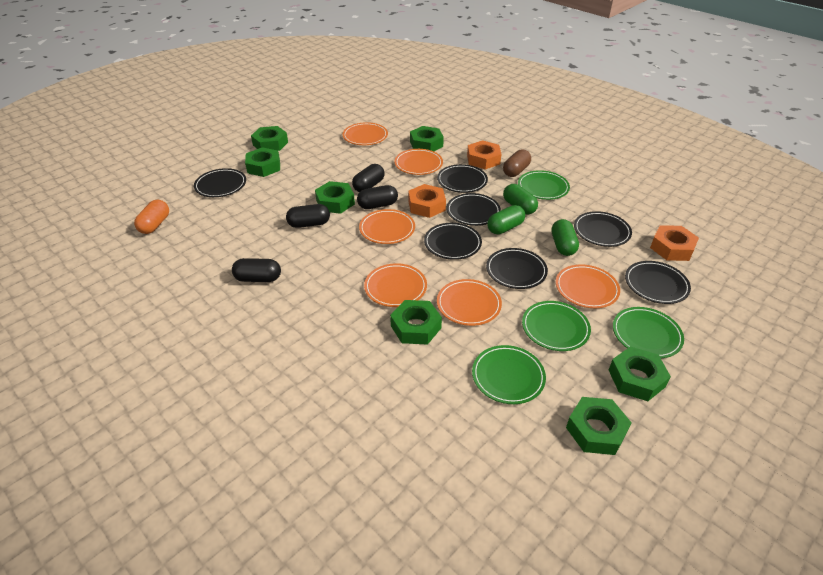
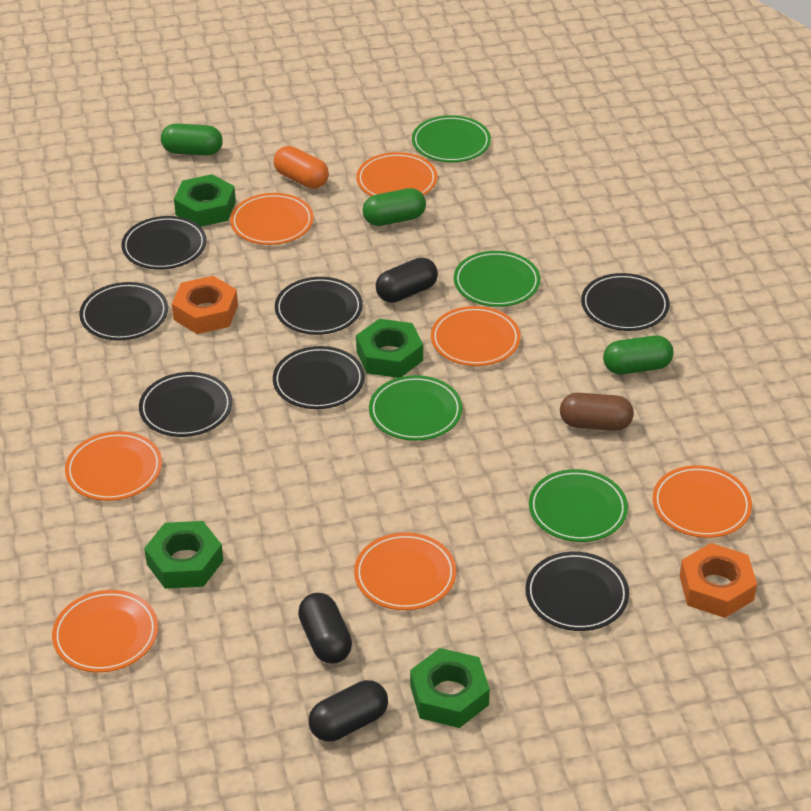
black capsule: 4 -> 3
green nut: 7 -> 4
orange nut: 3 -> 2
orange plate: 6 -> 7

